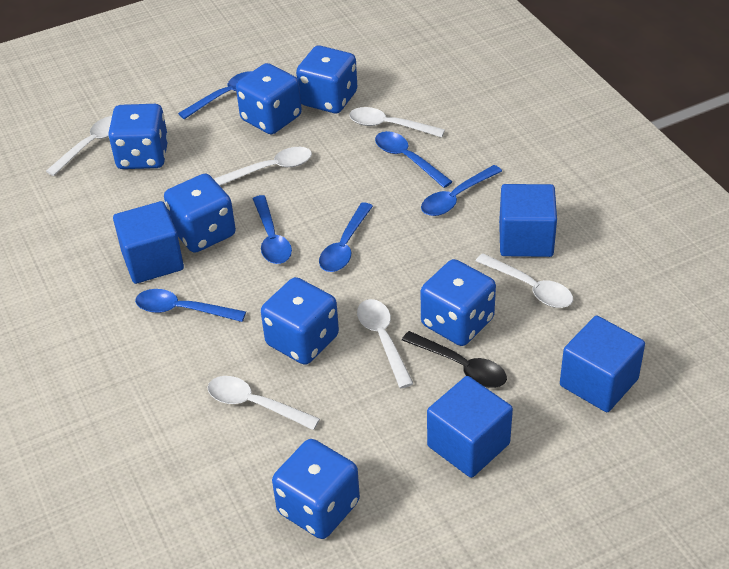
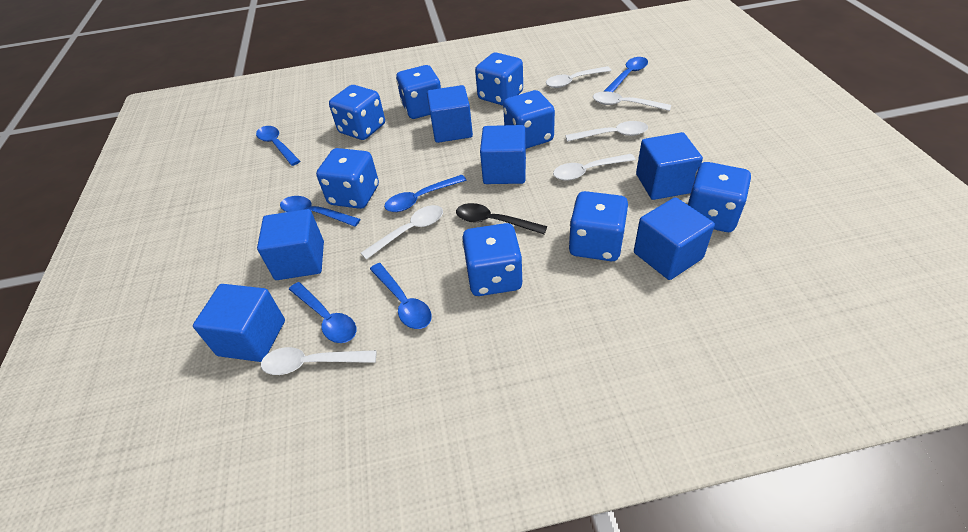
blue cube: 4 -> 6
blue dice: 7 -> 8

